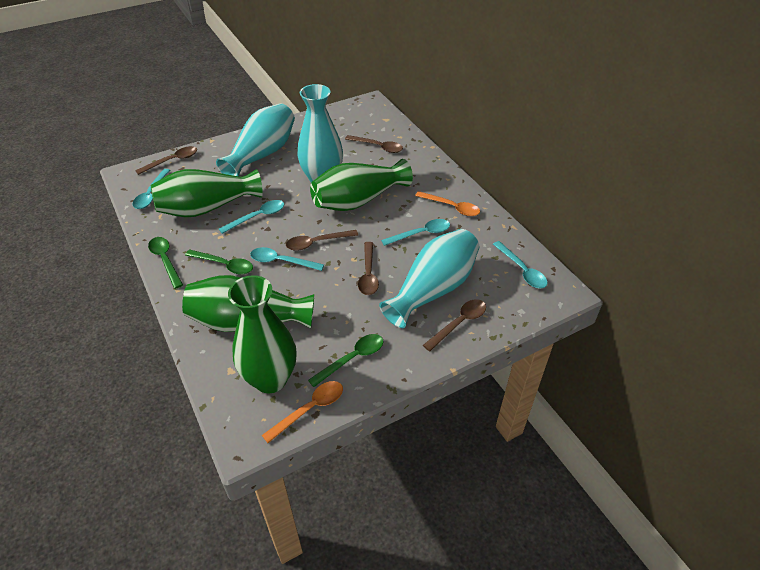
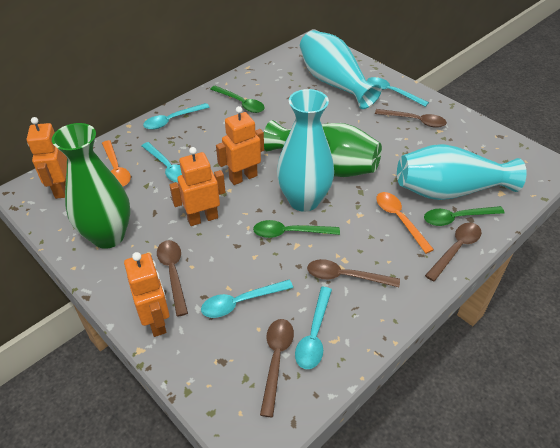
green vase: 4 -> 2
orange robot: 0 -> 4

